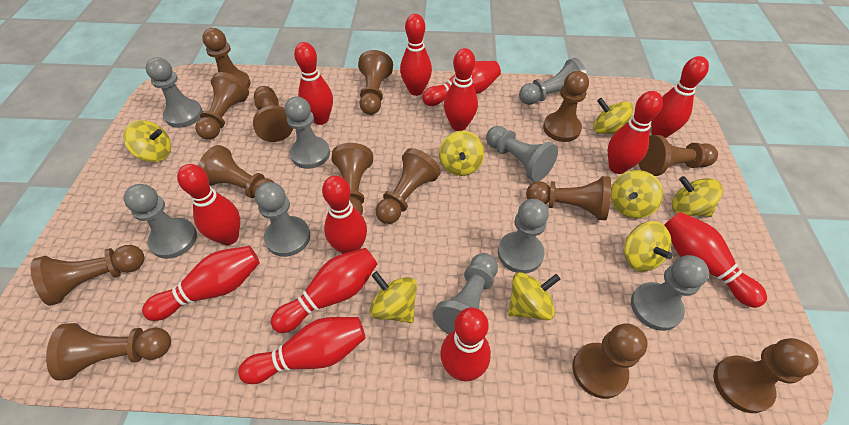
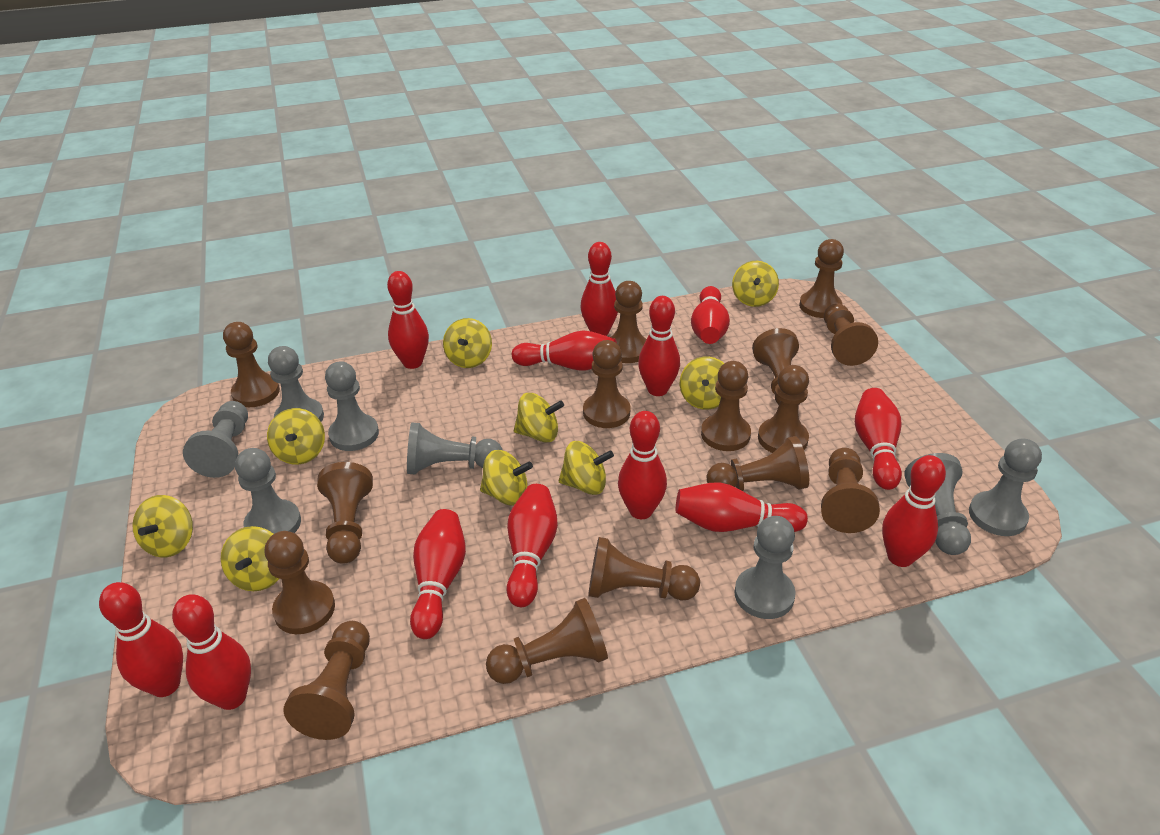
brown pawn: 14 -> 15
grey pawn: 9 -> 8
yellow spinning top: 8 -> 9

